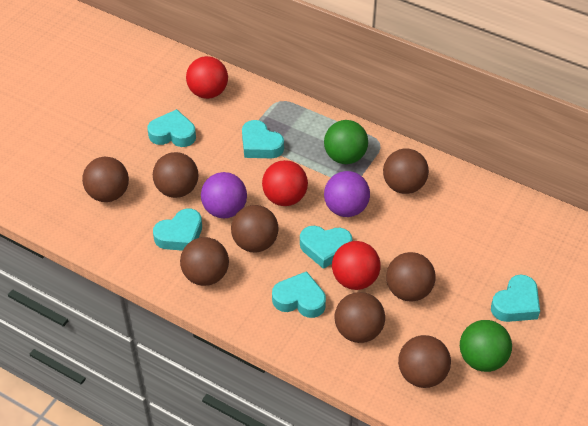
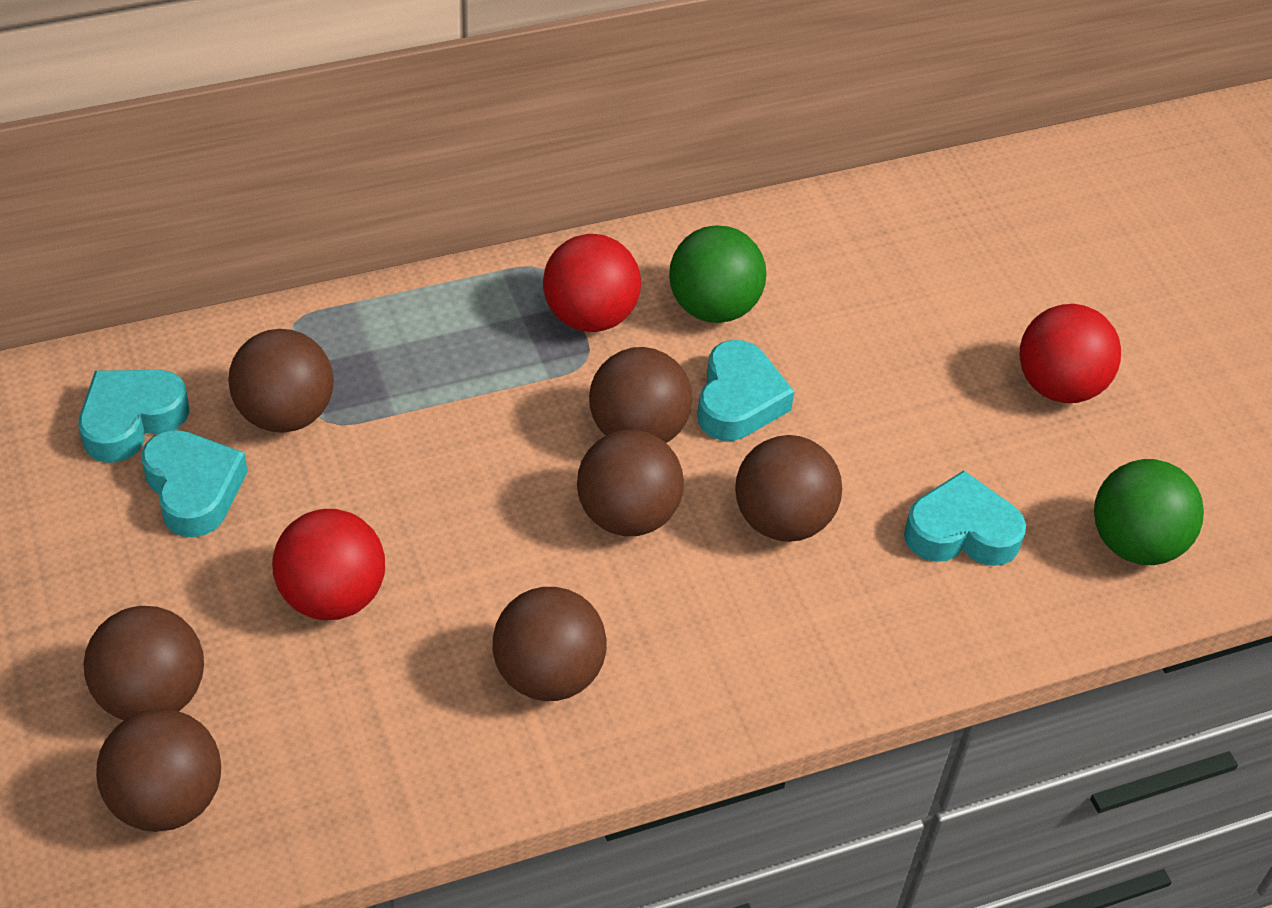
brown ball: 8 -> 7
purple ball: 2 -> 0
turquoise heart: 6 -> 4

